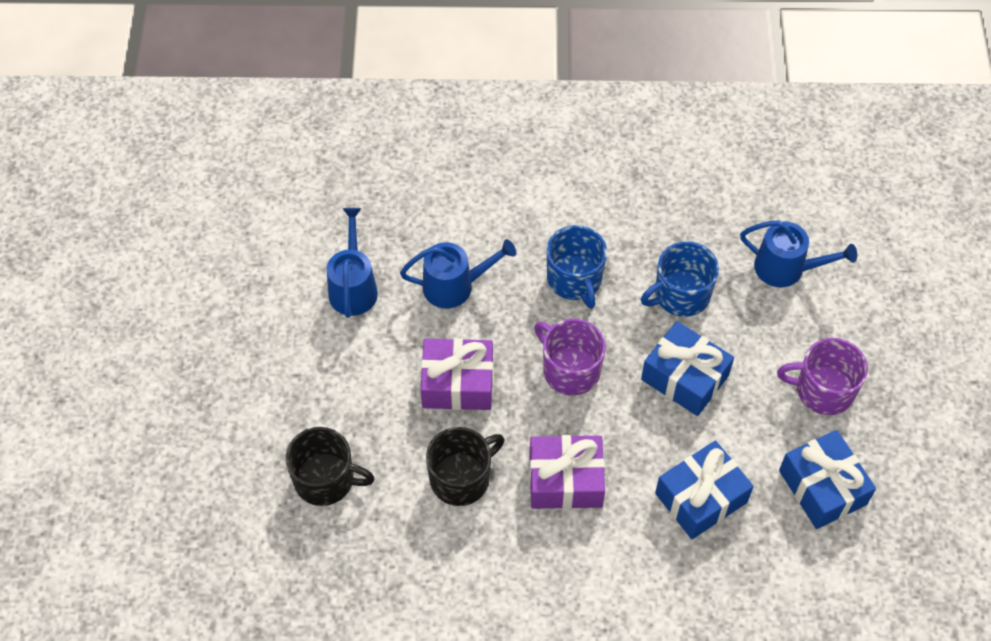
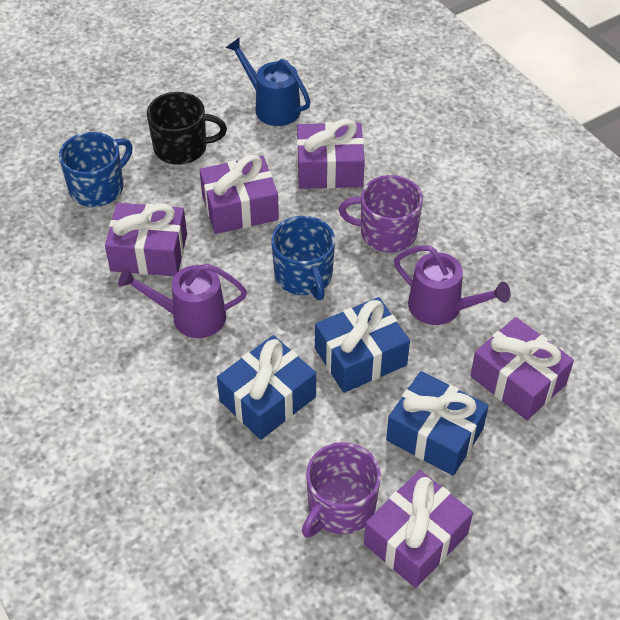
black mug: 2 -> 1
blue watering can: 3 -> 1
purple gift: 2 -> 5
purple watering can: 0 -> 2

